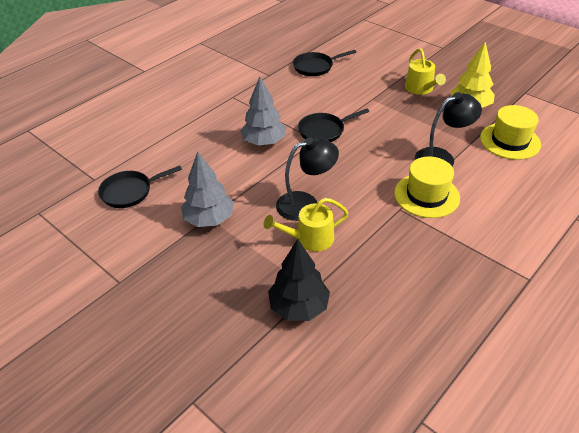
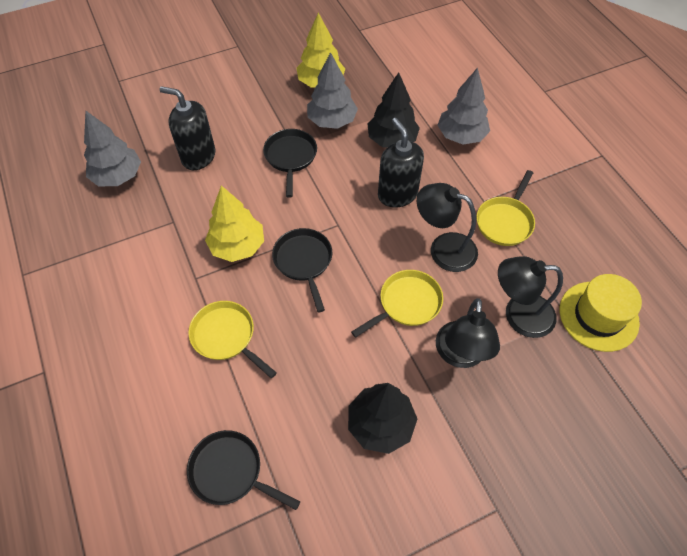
black lamp: 2 -> 3
black soap dispenser: 0 -> 2
black tree: 1 -> 2
grey tree: 2 -> 3
yellow hat: 2 -> 1
yellow pan: 0 -> 3
yellow tree: 1 -> 2
yellow watering can: 2 -> 0

